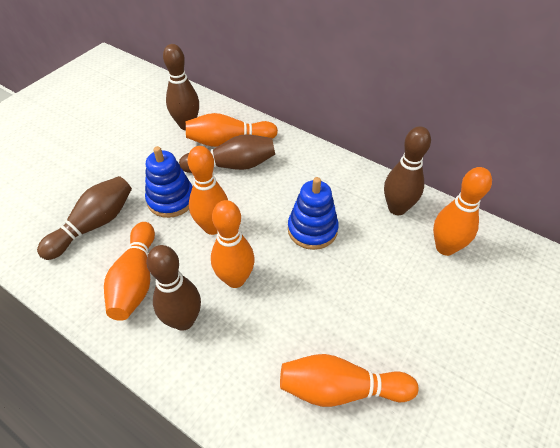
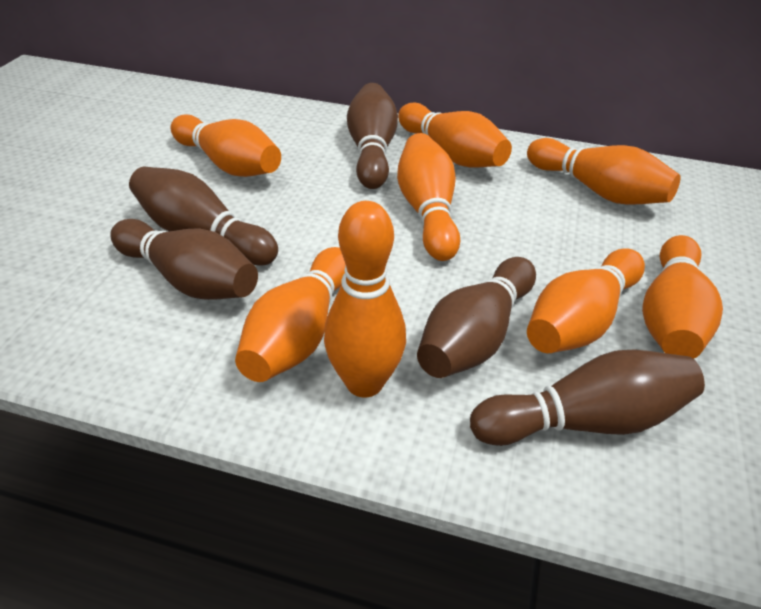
blue stacking toy: 2 -> 0
orange bowling pin: 6 -> 8

